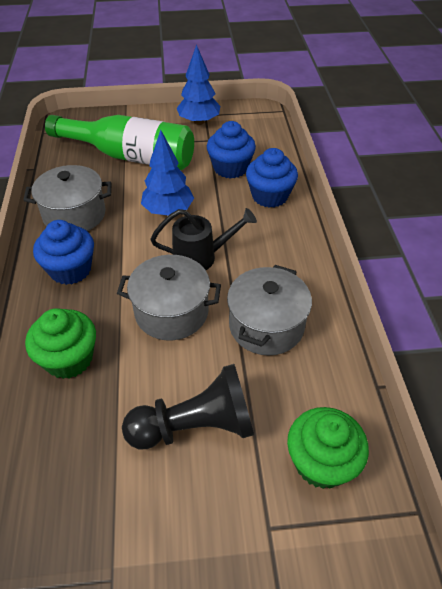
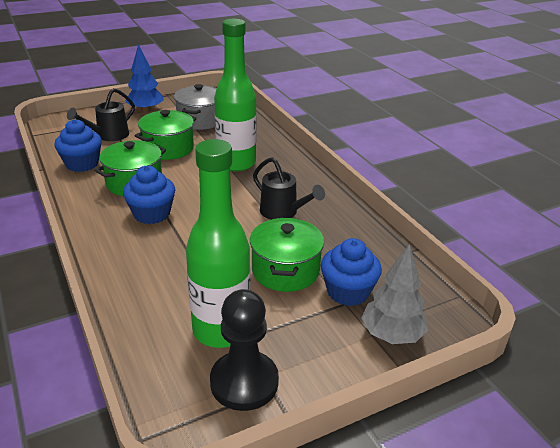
black watering can: 1 -> 2
blue tree: 2 -> 1
green bottle: 1 -> 2
green cupcake: 2 -> 0
green pot: 0 -> 3
grey pot: 3 -> 1
grey tree: 0 -> 1

